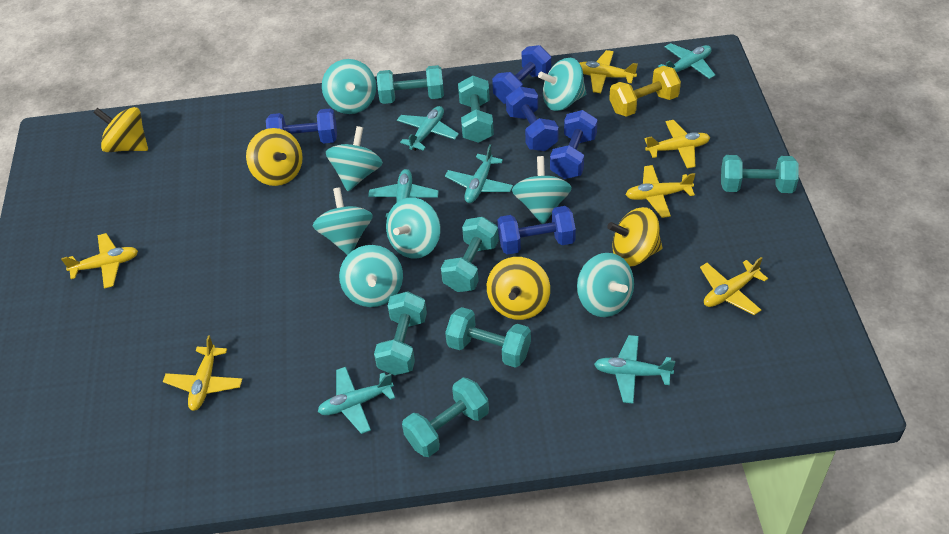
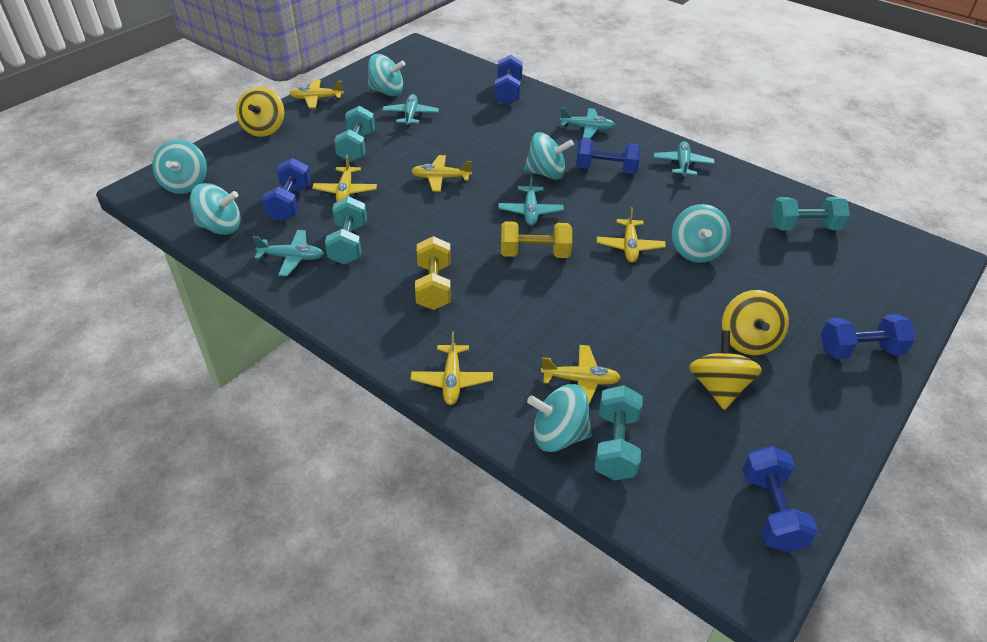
turquoise dumbbell: 7 -> 4
turquoise plane: 6 -> 5
turquoise spinning top: 8 -> 6
yellow dumbbell: 1 -> 2
yellow spinning top: 4 -> 3

